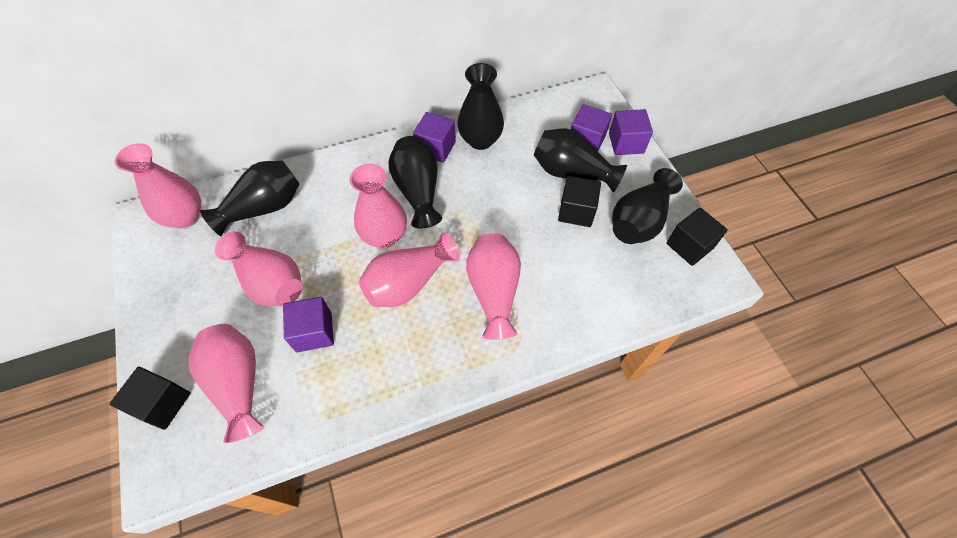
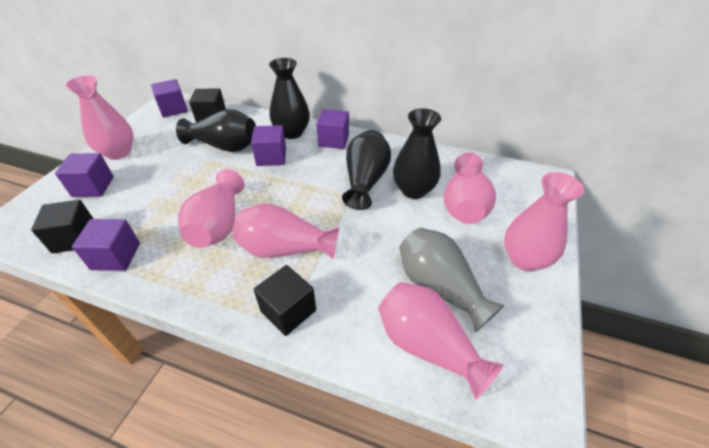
black vase: 5 -> 4
grey vase: 0 -> 1
purple cube: 4 -> 5

